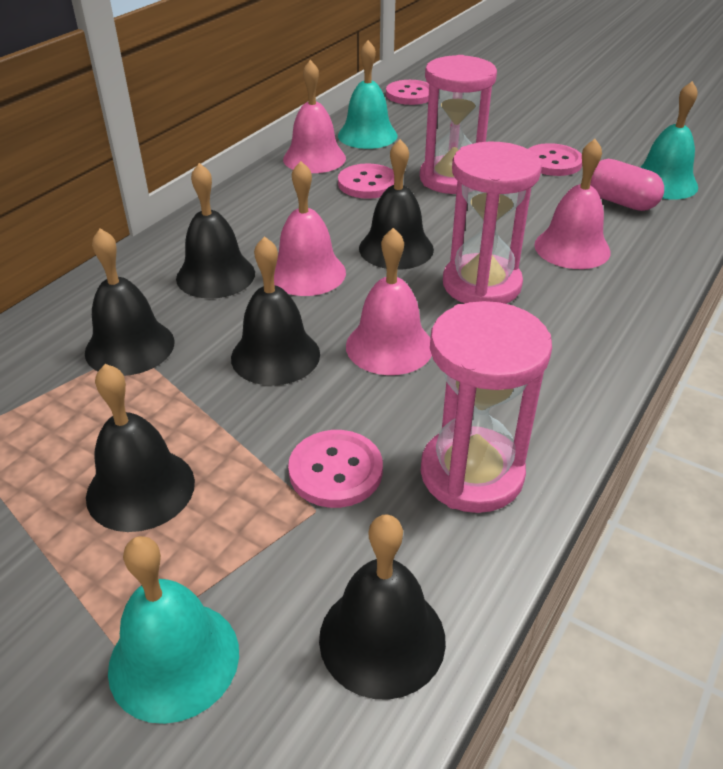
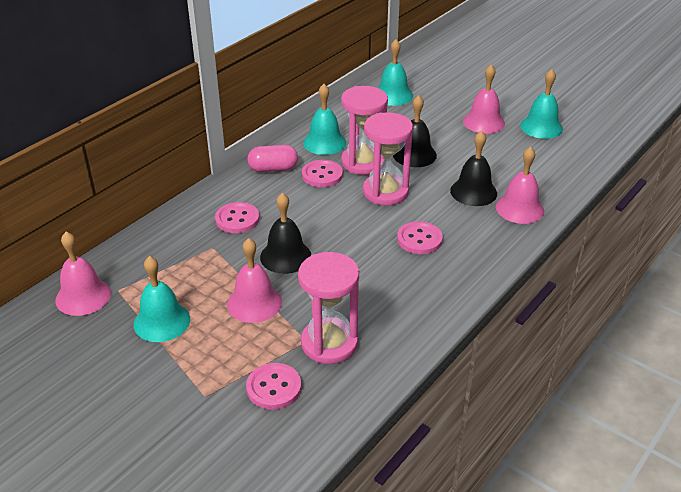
black bell: 6 -> 3
turquoise bell: 3 -> 4

